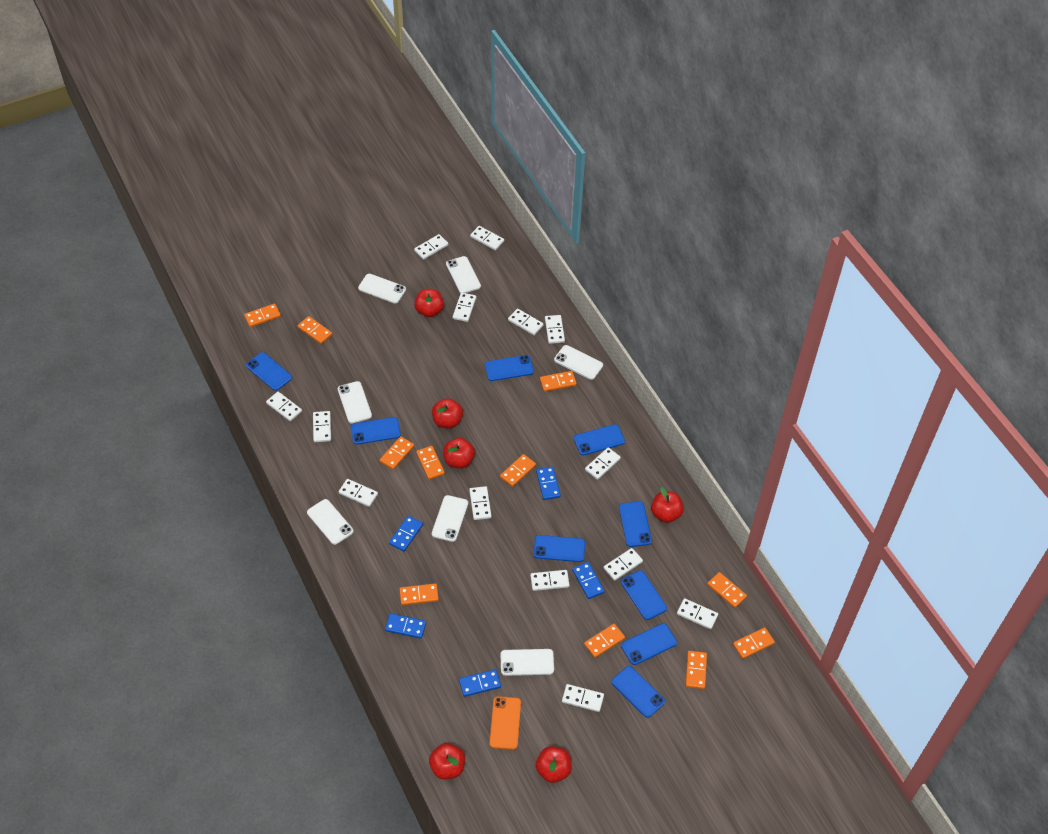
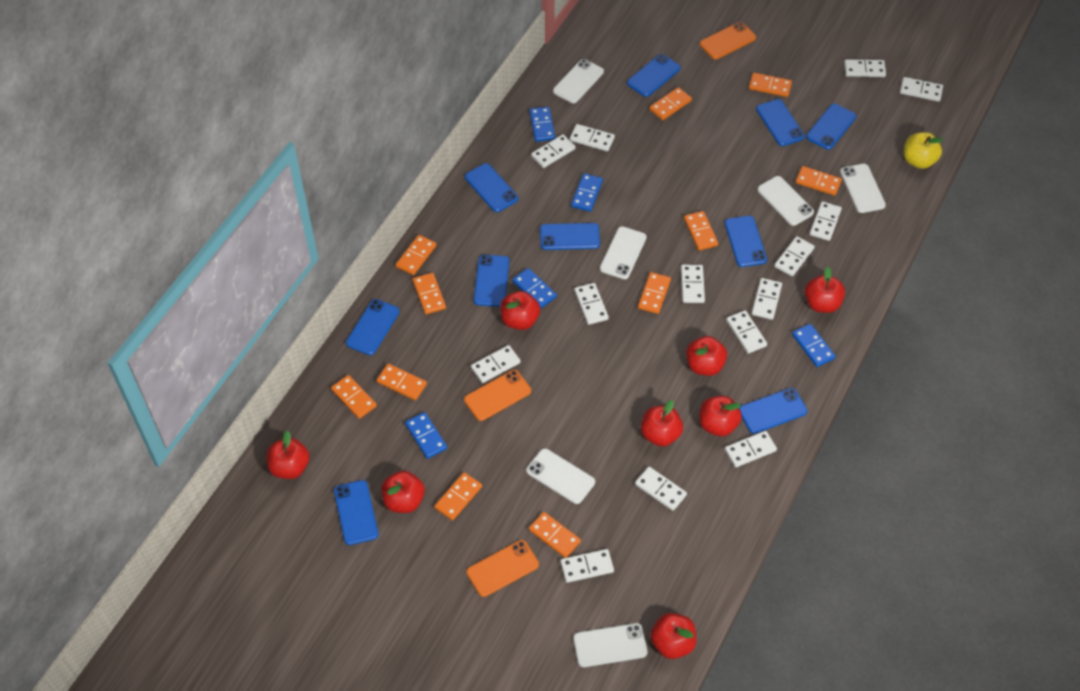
blue phone: 9 -> 10
orange phone: 1 -> 3
red apple: 6 -> 8
white phone: 7 -> 6
yellow apple: 0 -> 1

